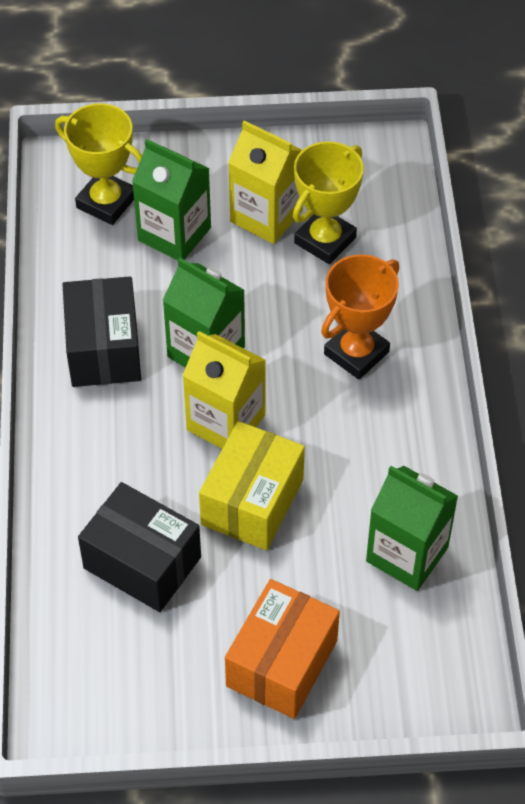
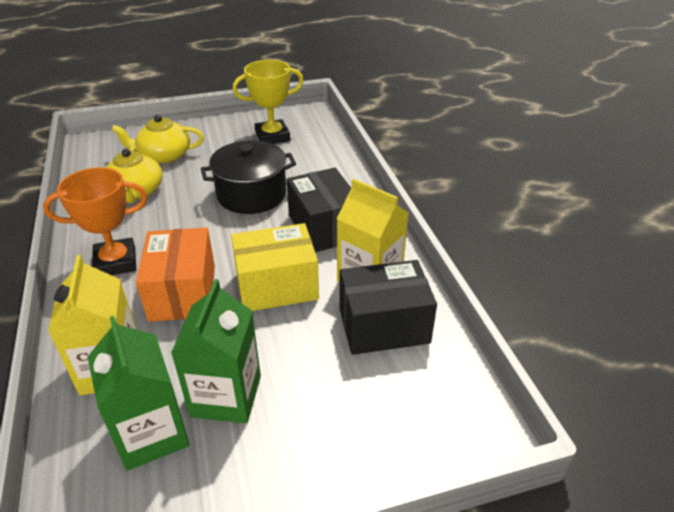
black pot: 0 -> 1
green carton: 3 -> 2
yellow teapot: 0 -> 2
yellow trophy: 2 -> 1

